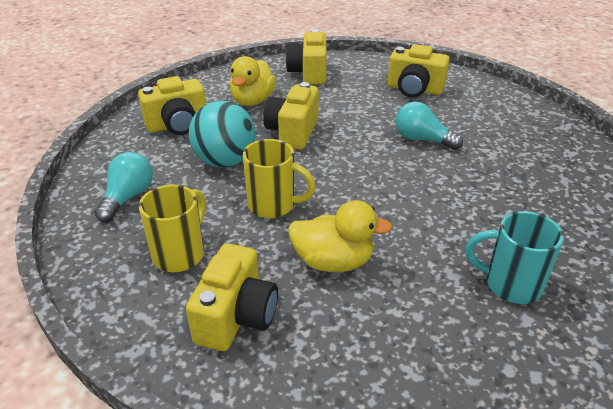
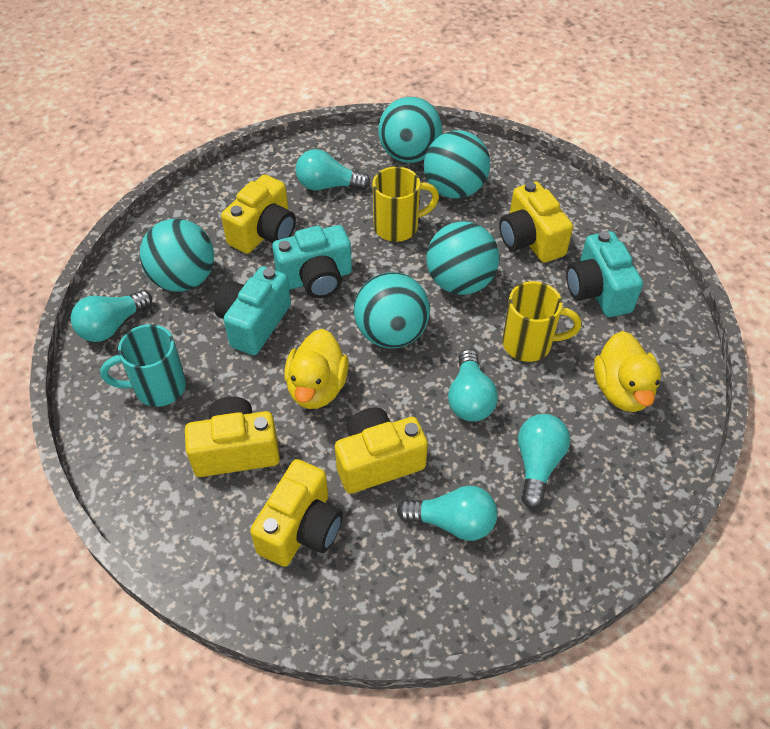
turquoise ball: 1 -> 5
turquoise camera: 0 -> 3
turquoise light bulb: 2 -> 5

